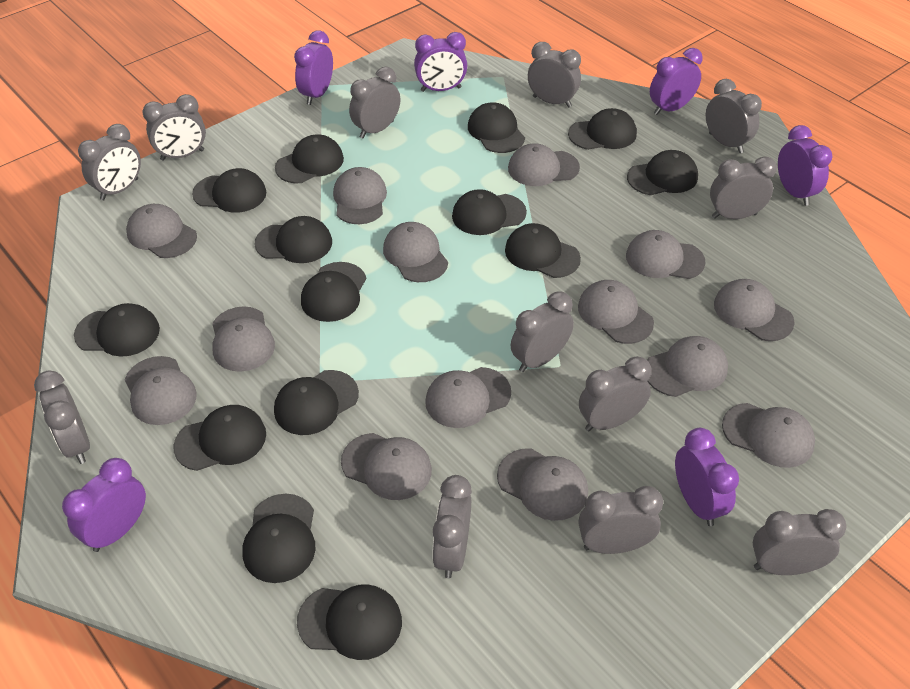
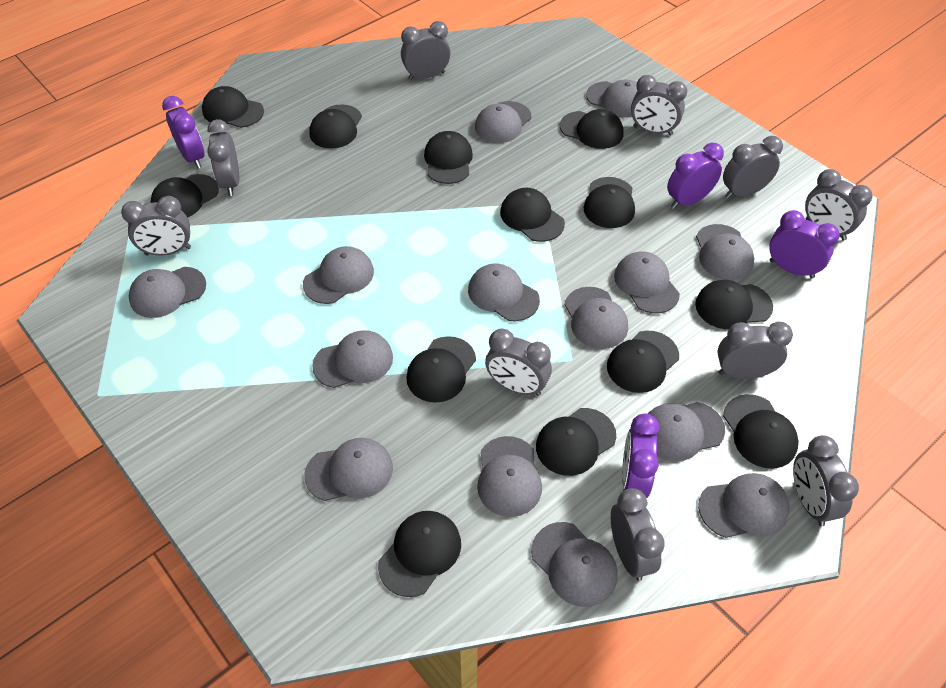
black cap: 14 -> 13
grey clock: 12 -> 10
purple clock: 6 -> 4

